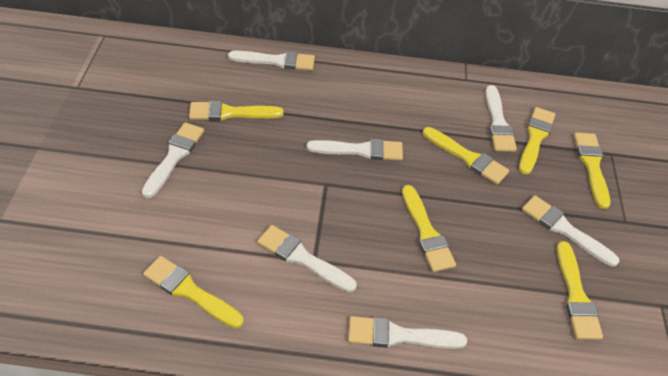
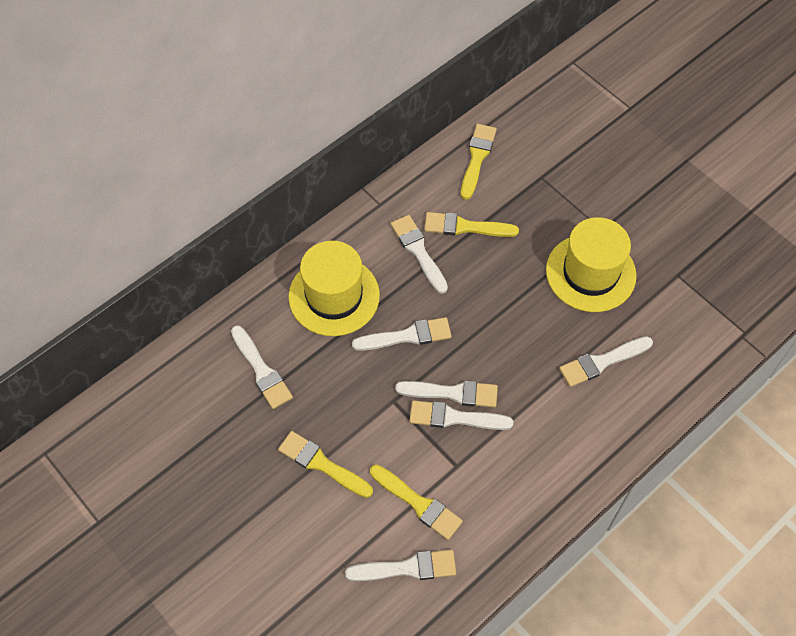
yellow brush: 7 -> 4
yellow hat: 0 -> 2

